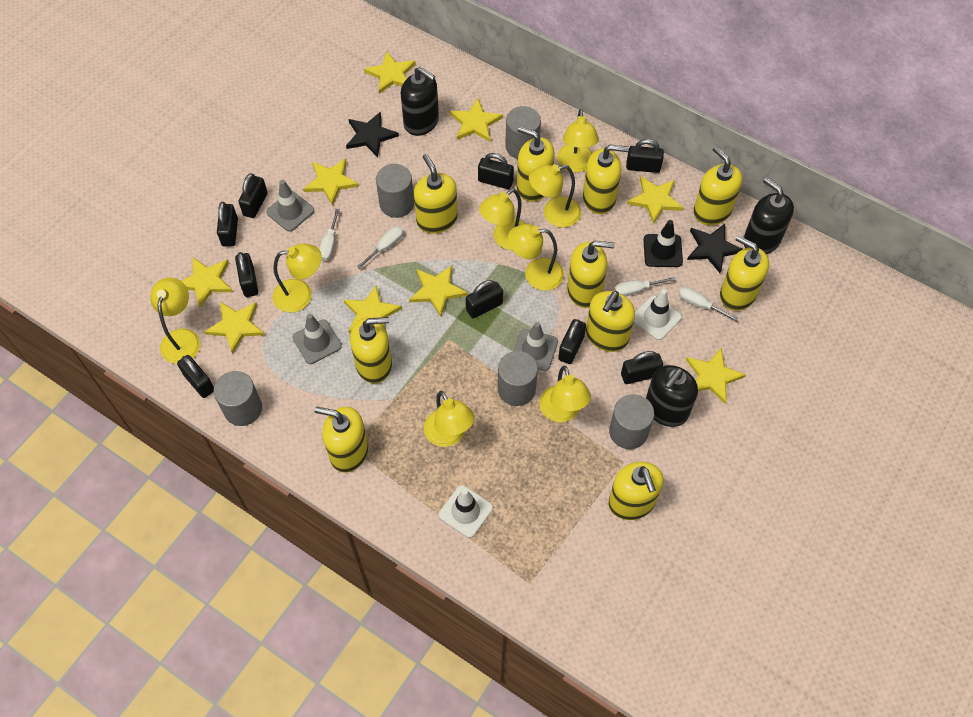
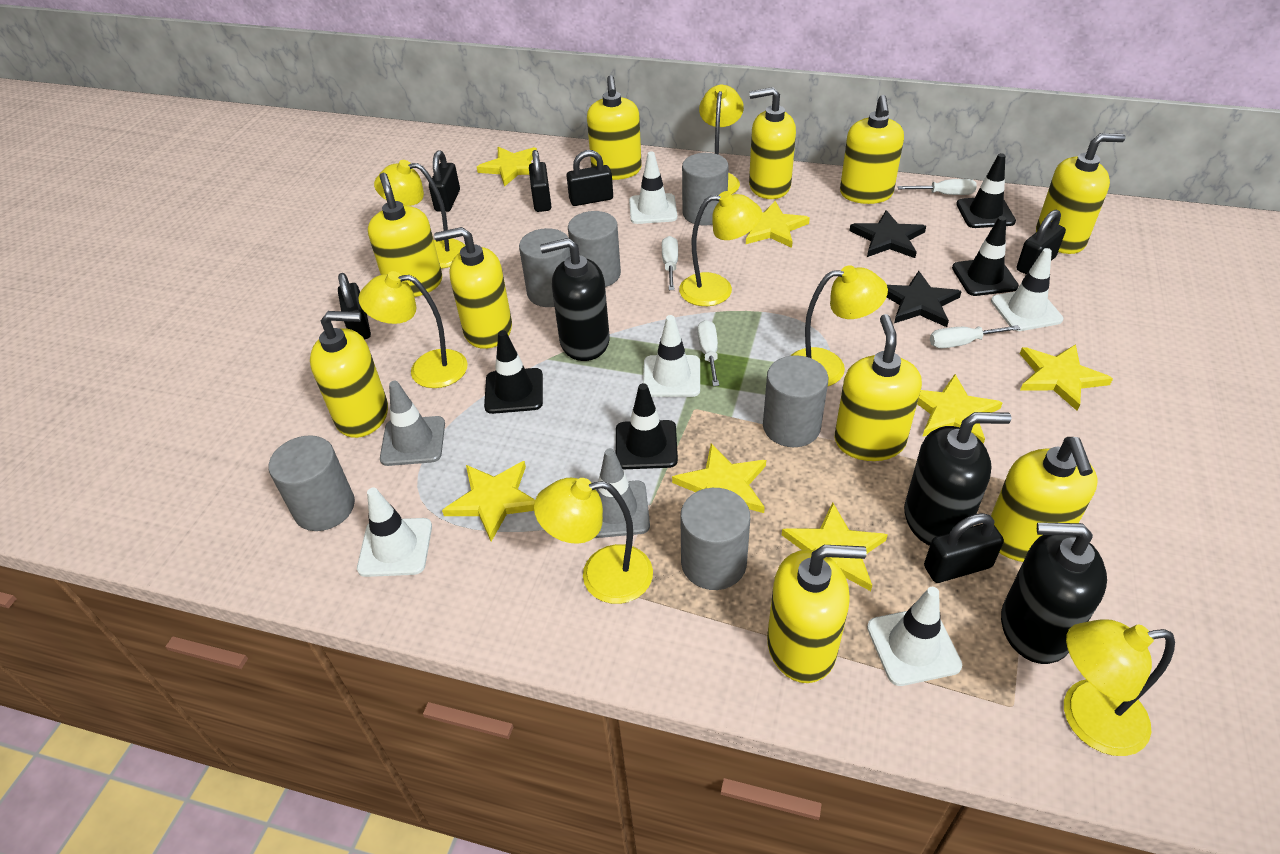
black padlock: 9 -> 6
black traffic cone: 1 -> 4
grey cylinder: 5 -> 6
grey traffic cone: 3 -> 2
white traffic cone: 2 -> 5
yellow lamp: 8 -> 7
yellow star: 9 -> 7

